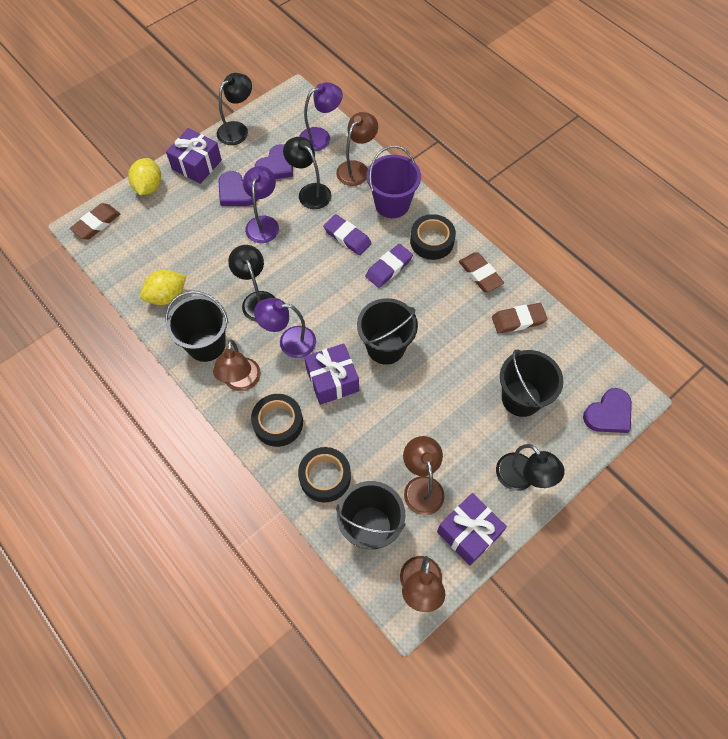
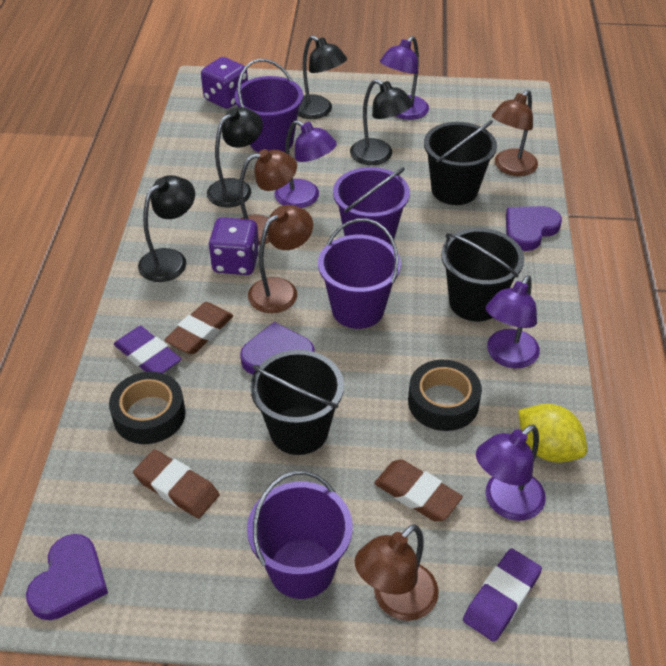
black bucket: 4 -> 3
black tape: 3 -> 2
purple bucket: 1 -> 4
purple dice: 0 -> 2
purple gift: 3 -> 0
purple lamp: 3 -> 4
yellow lemon: 2 -> 1

